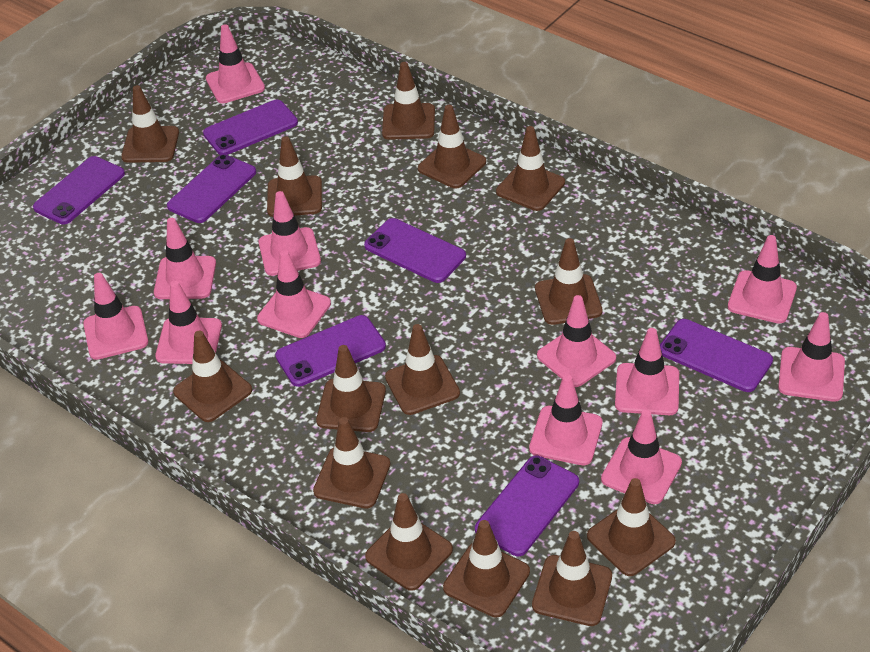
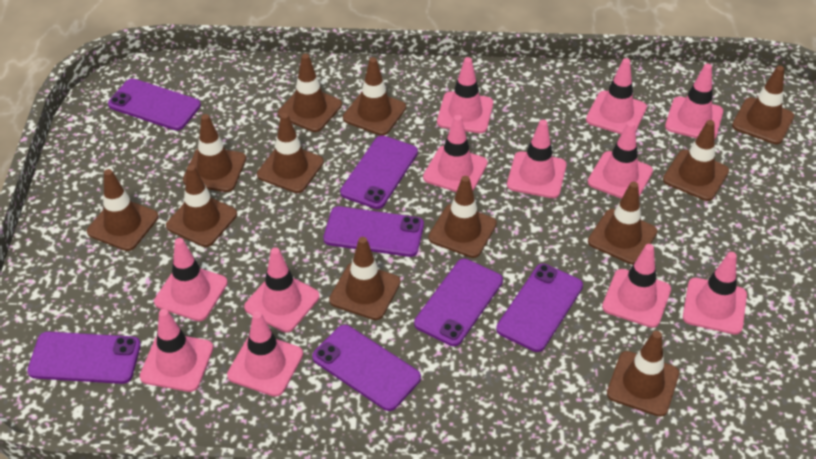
brown traffic cone: 14 -> 12

